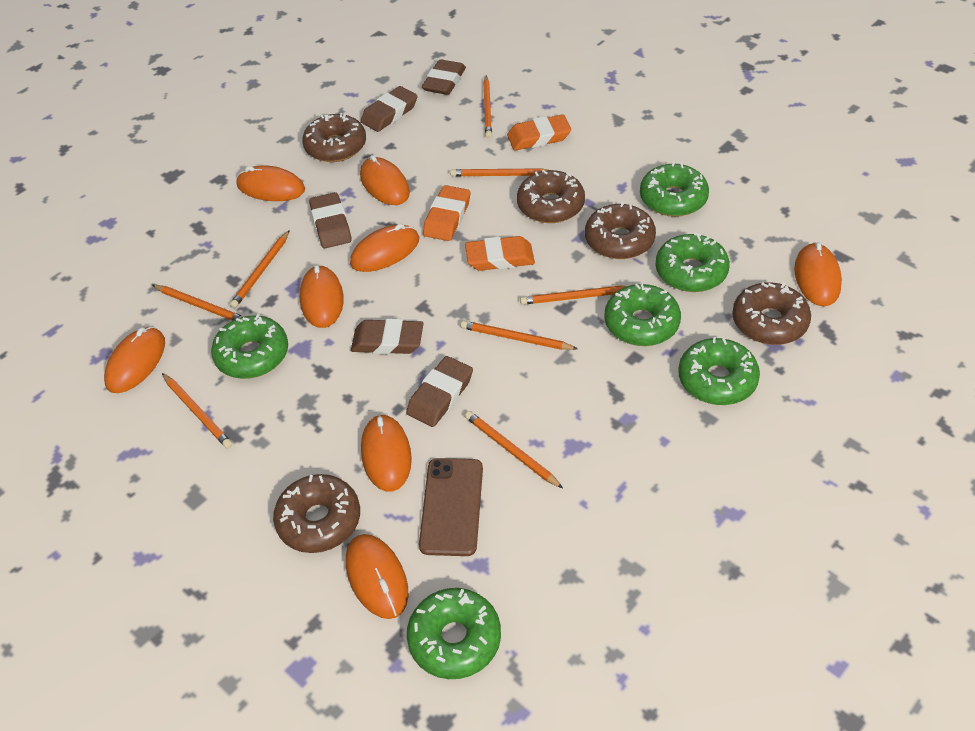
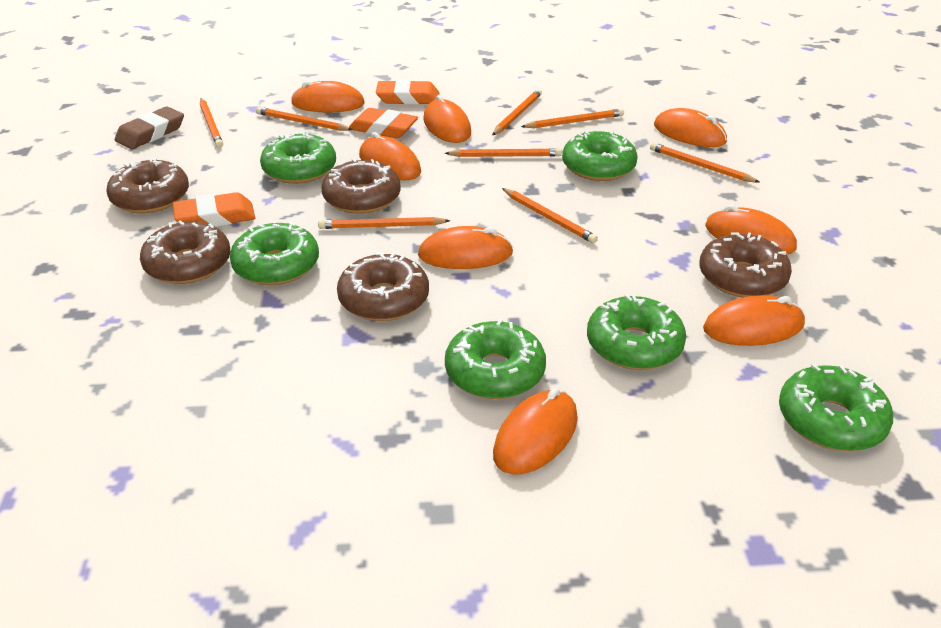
brown eraser: 5 -> 1
brown phone: 1 -> 0

